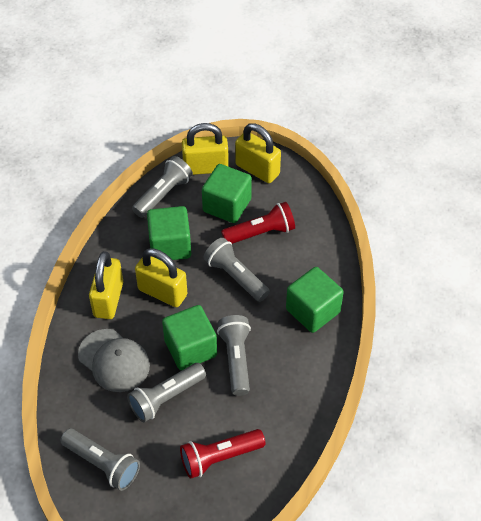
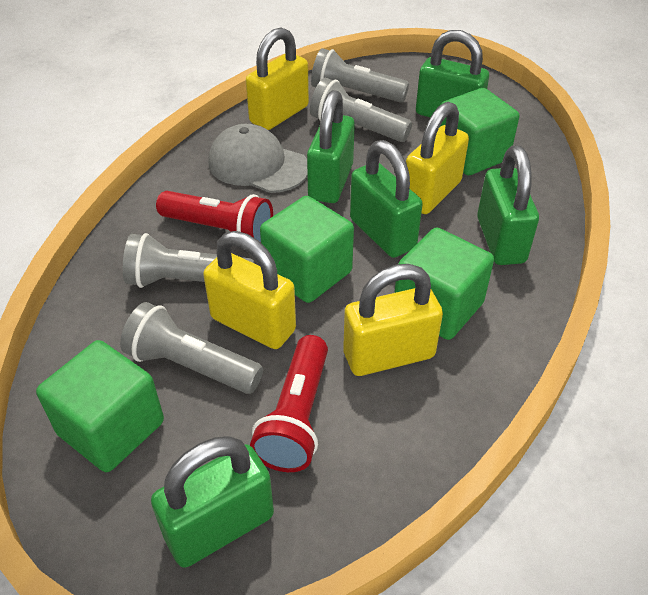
green padlock: 0 -> 5
grey flashlight: 5 -> 4

